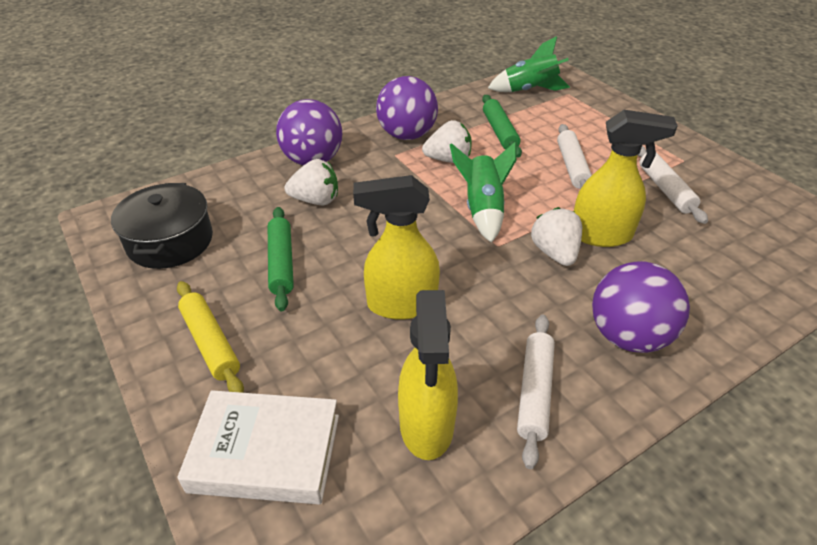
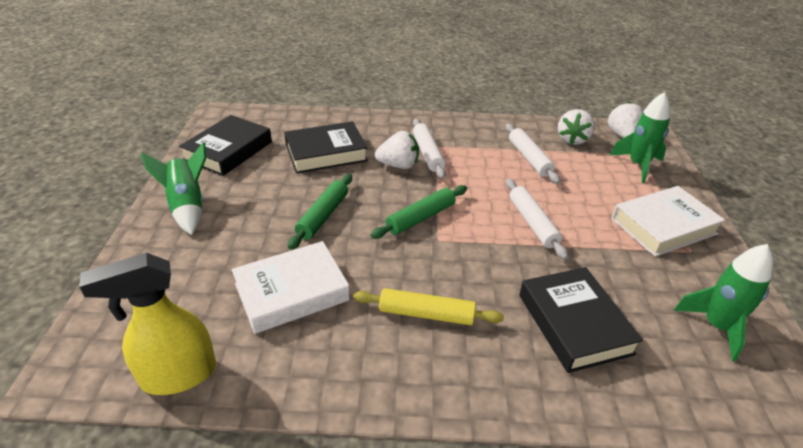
black book: 0 -> 3
black pot: 1 -> 0
green rocket: 2 -> 3
purple ball: 3 -> 0
white book: 1 -> 2
yellow spray bottle: 3 -> 1

